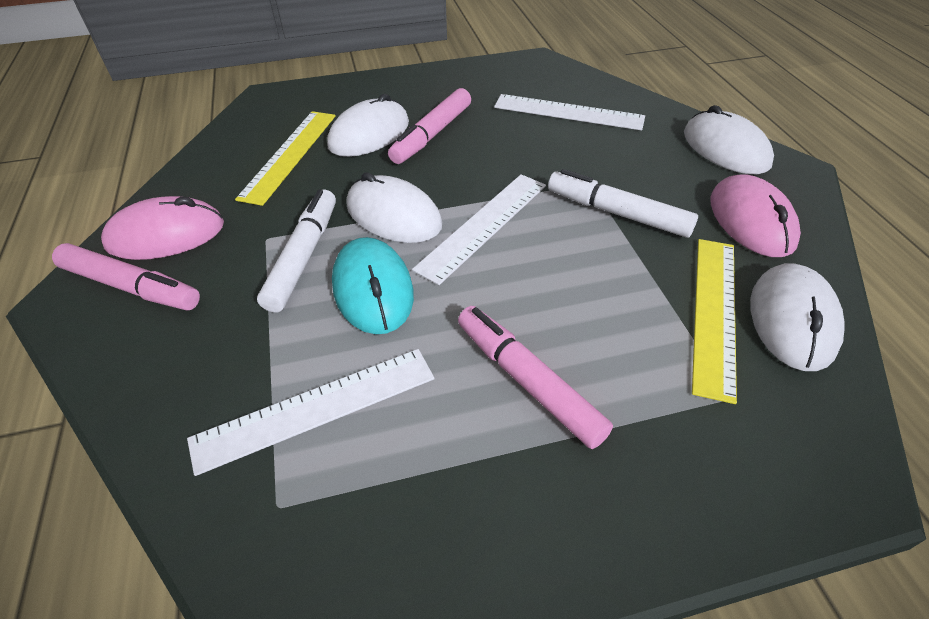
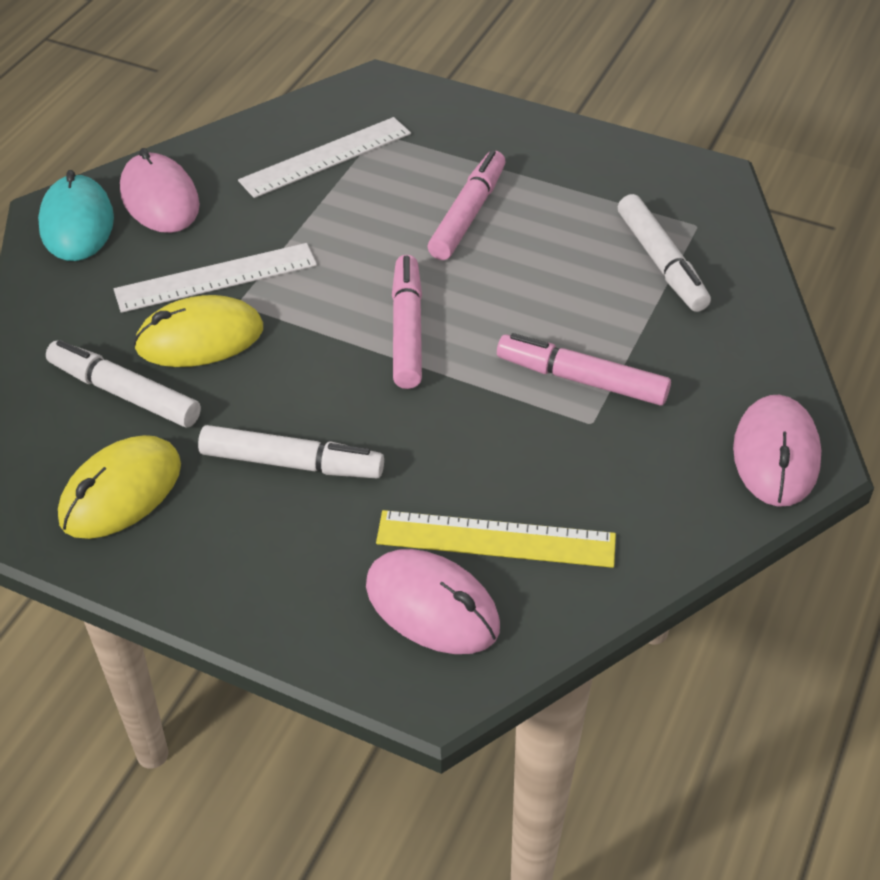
pink mouse: 2 -> 3
white marker: 2 -> 3
white mouse: 4 -> 0
white ruler: 3 -> 2
yellow mouse: 0 -> 2
yellow ruler: 2 -> 1

